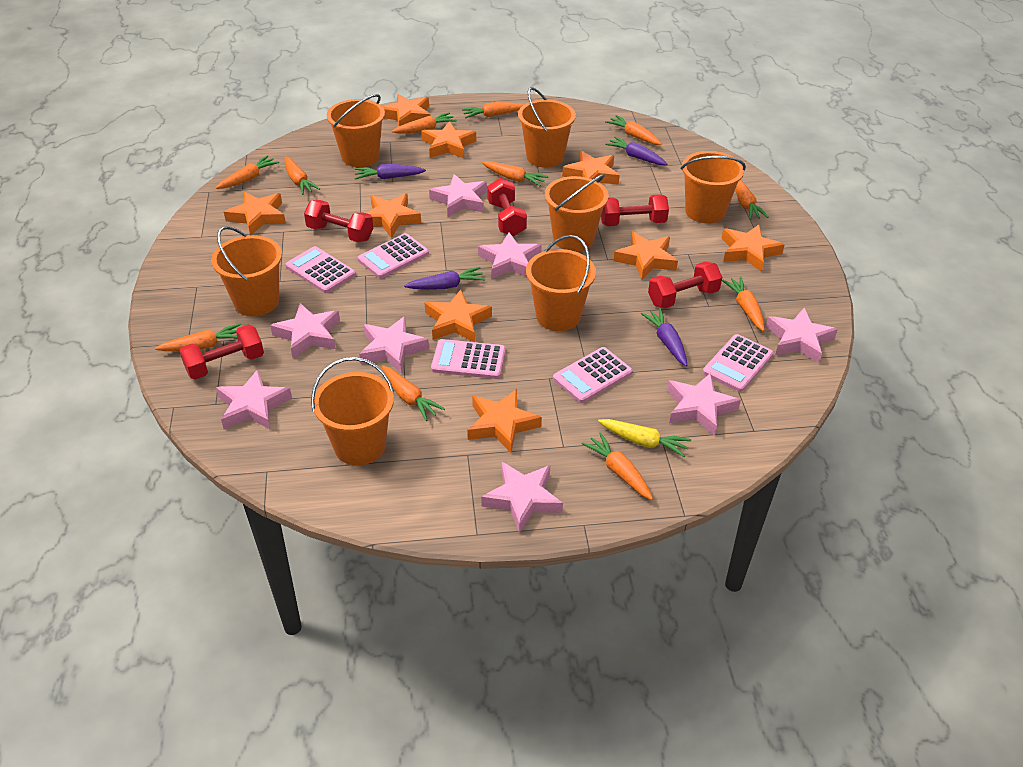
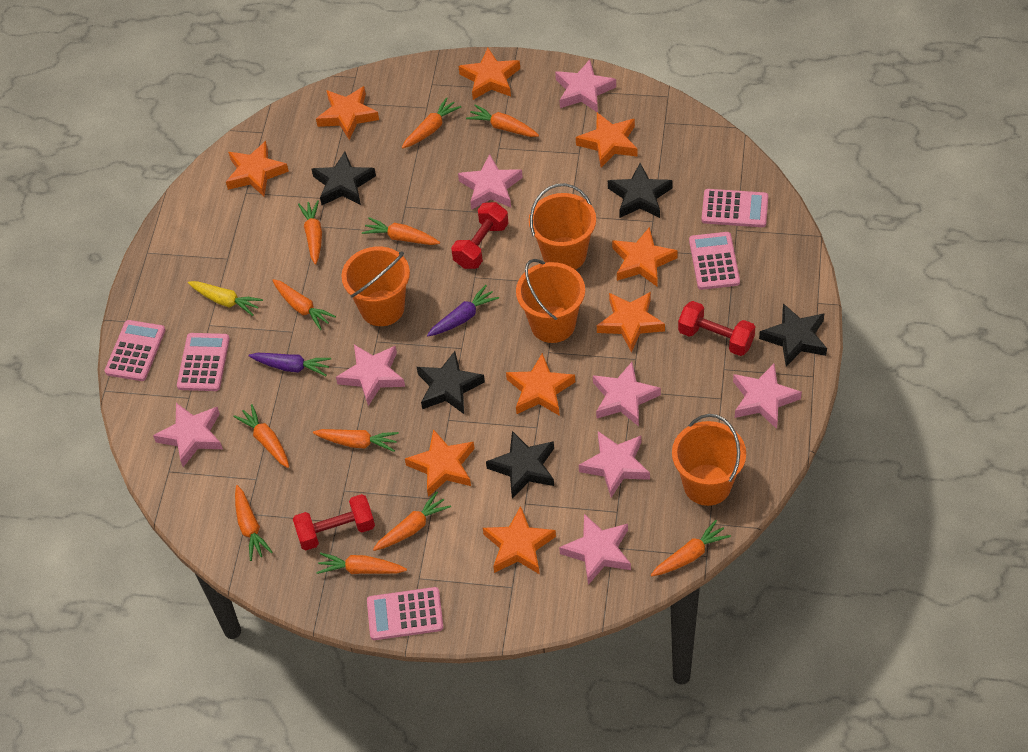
black star: 0 -> 5
orange bucket: 7 -> 4
purple carrot: 4 -> 2
red dumbbell: 5 -> 3

